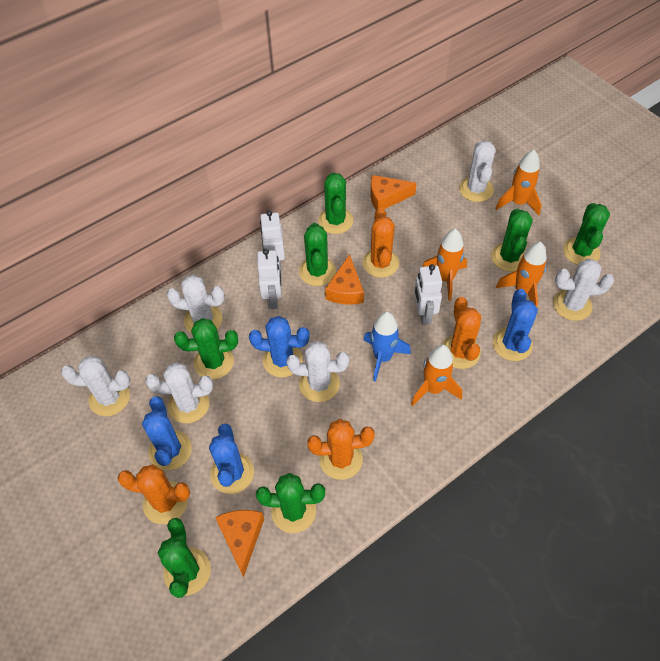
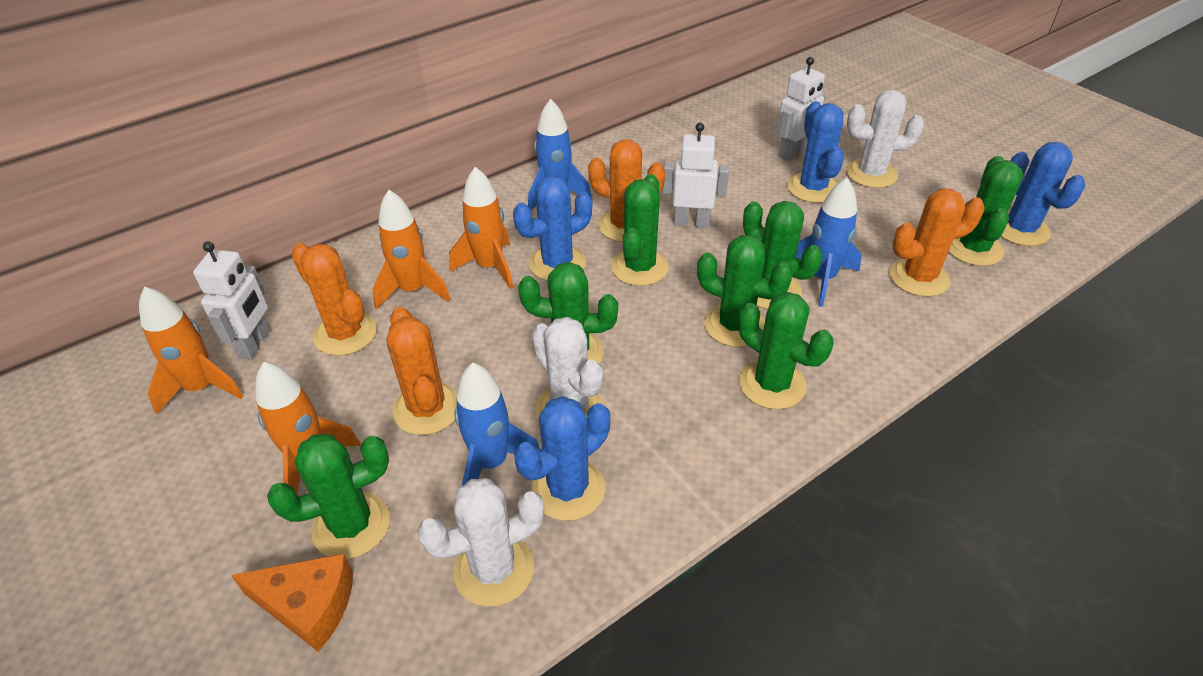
blue rocket: 1 -> 3
orange cheese: 3 -> 1
white cactus: 6 -> 3

